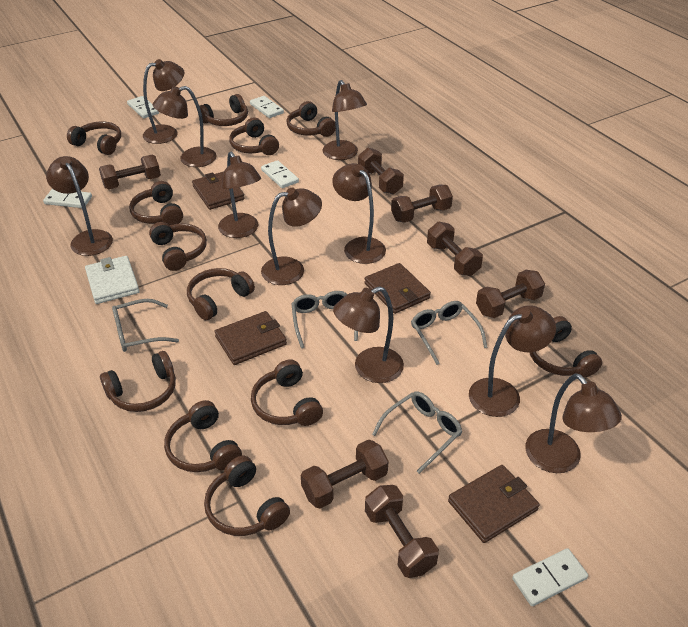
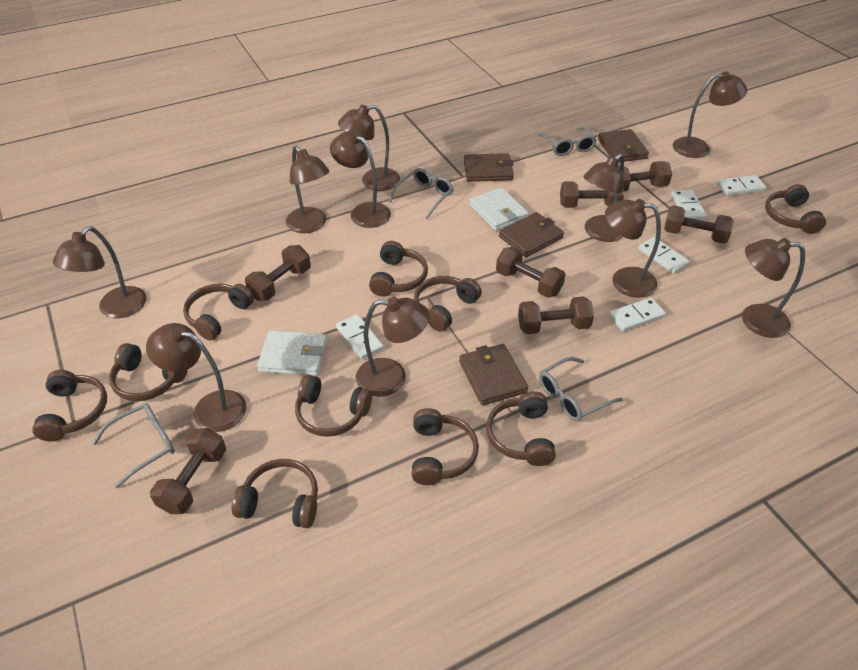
brown headphones: 12 -> 10
white wallet: 1 -> 2

